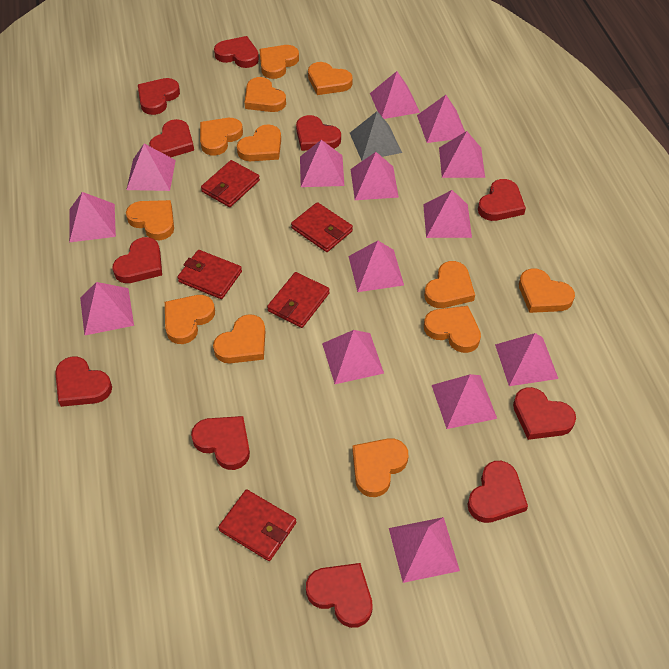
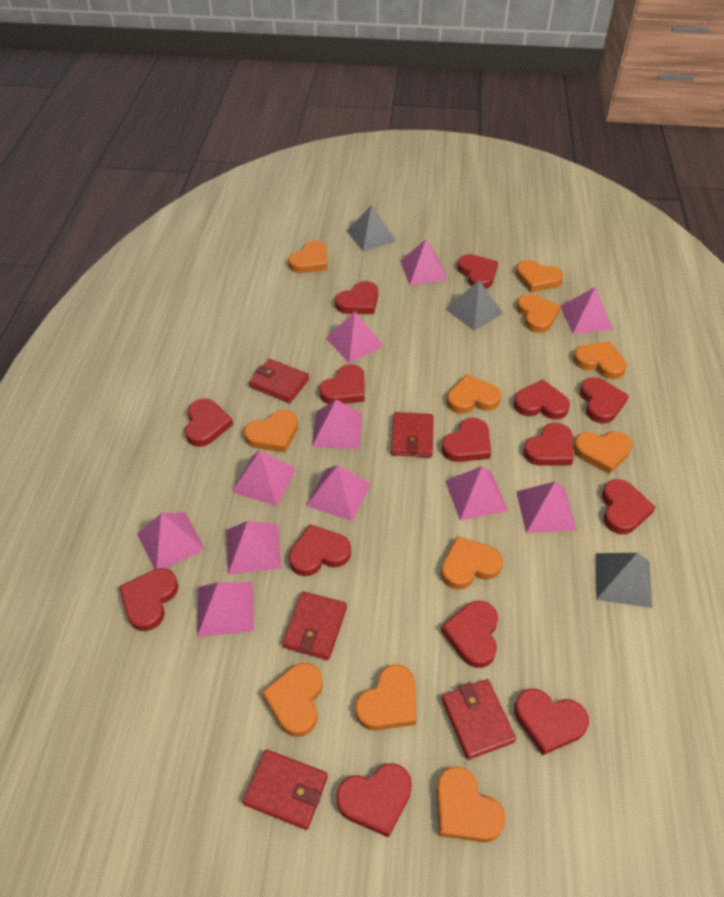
grey pyramid: 1 -> 3
orange heart: 12 -> 11
pink pyramid: 14 -> 11
red heart: 11 -> 14

